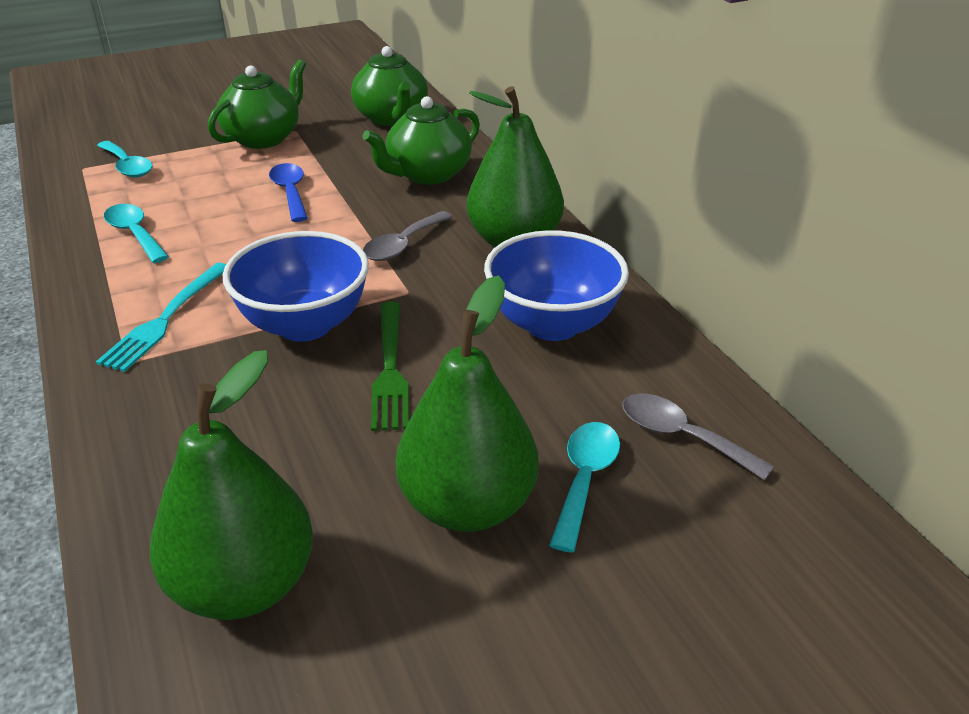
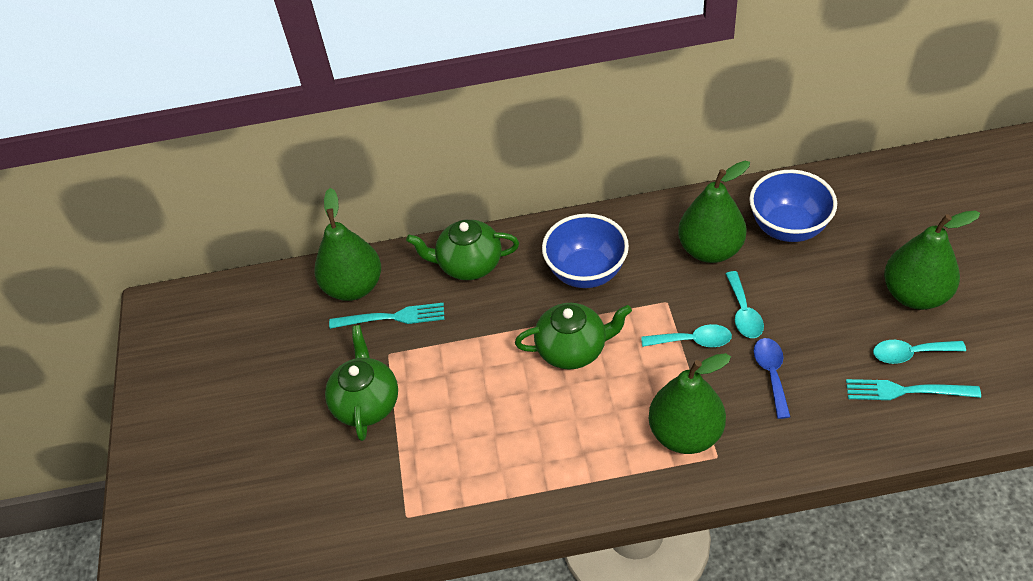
green fork: 1 -> 0
green pear: 3 -> 4
grey spoon: 2 -> 0
turquoise fork: 1 -> 2

